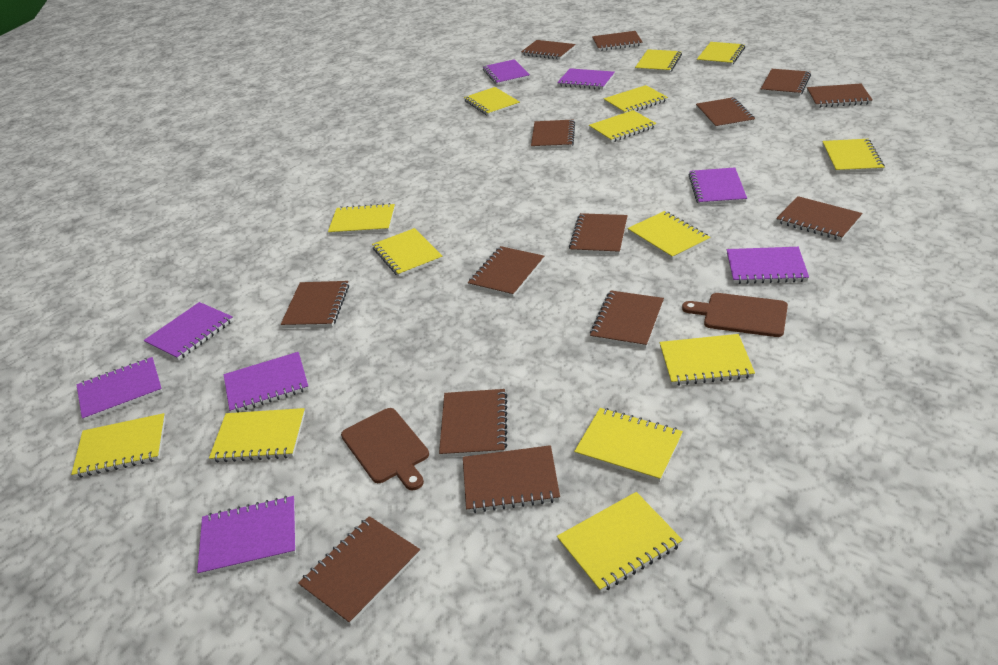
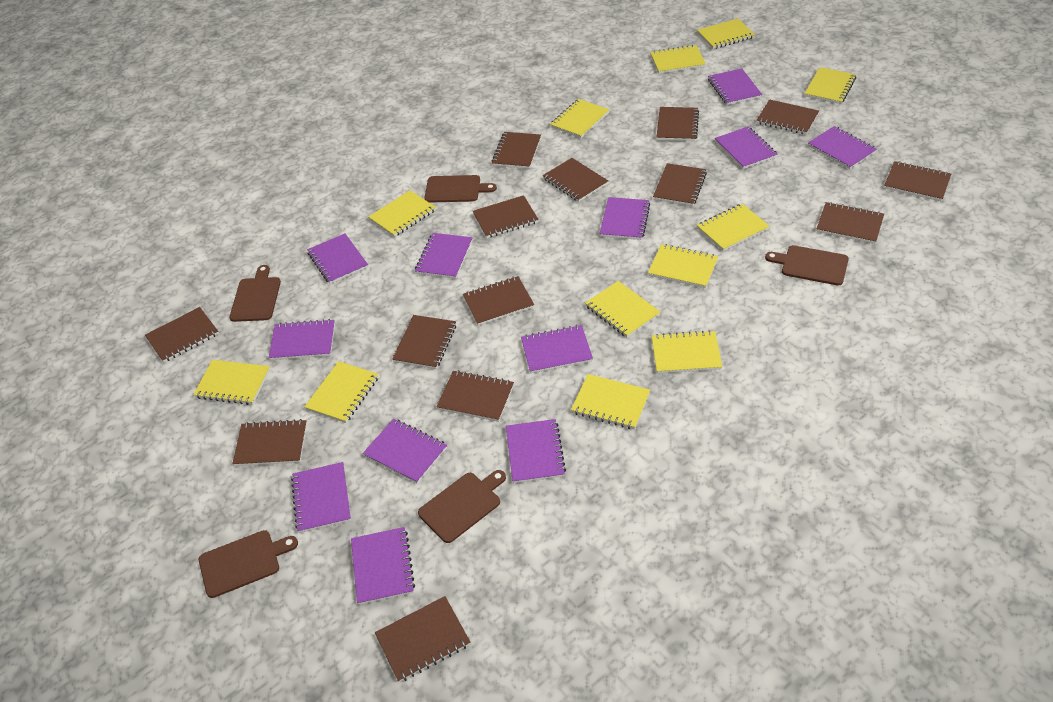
brown cutting board: 2 -> 5
purple notebook: 8 -> 12
yellow notebook: 14 -> 12

